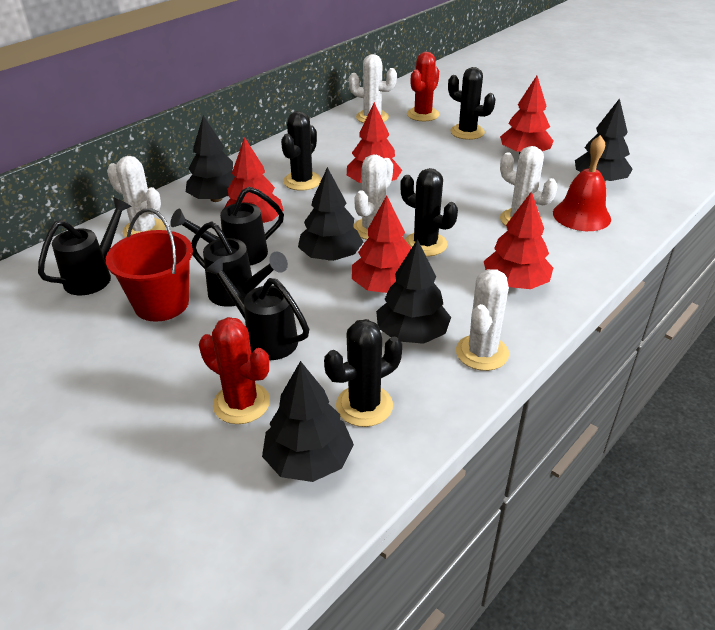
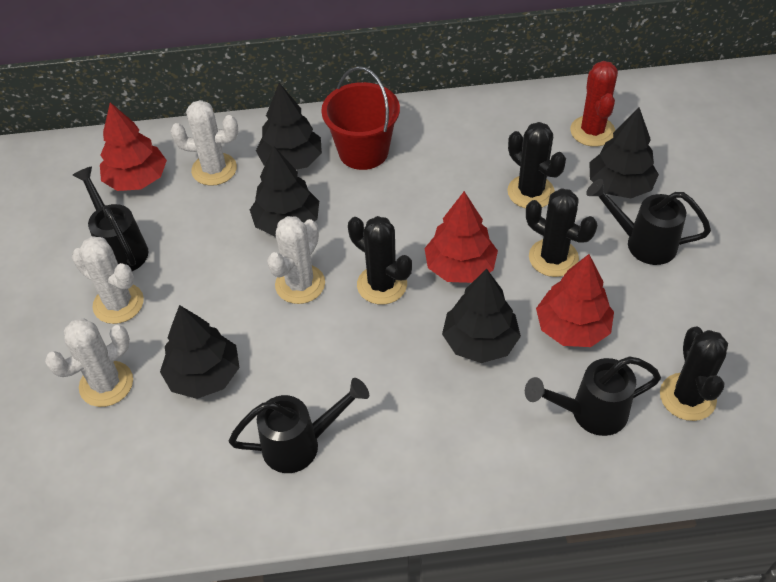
red bell: 1 -> 0
red cactus: 2 -> 1
red tree: 5 -> 3
white cactus: 5 -> 4

